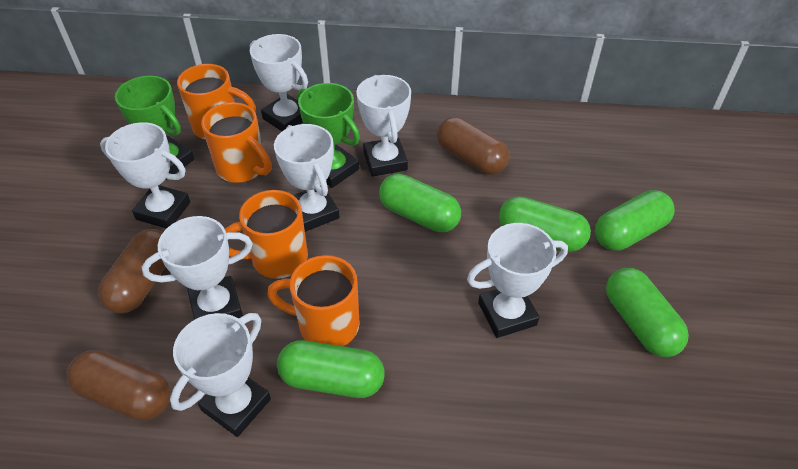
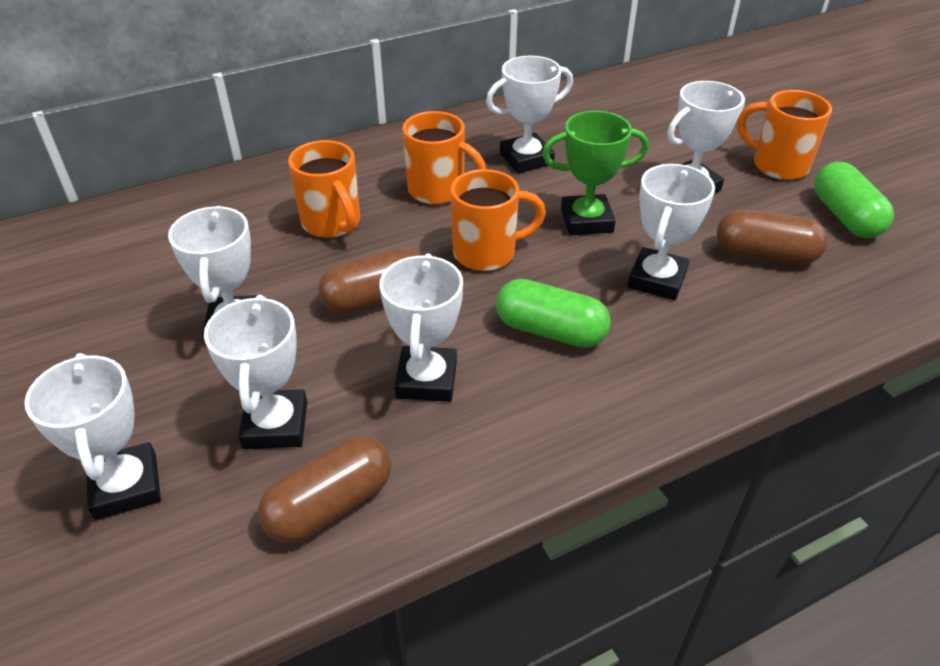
green capsule: 5 -> 2
green trophy: 2 -> 1

